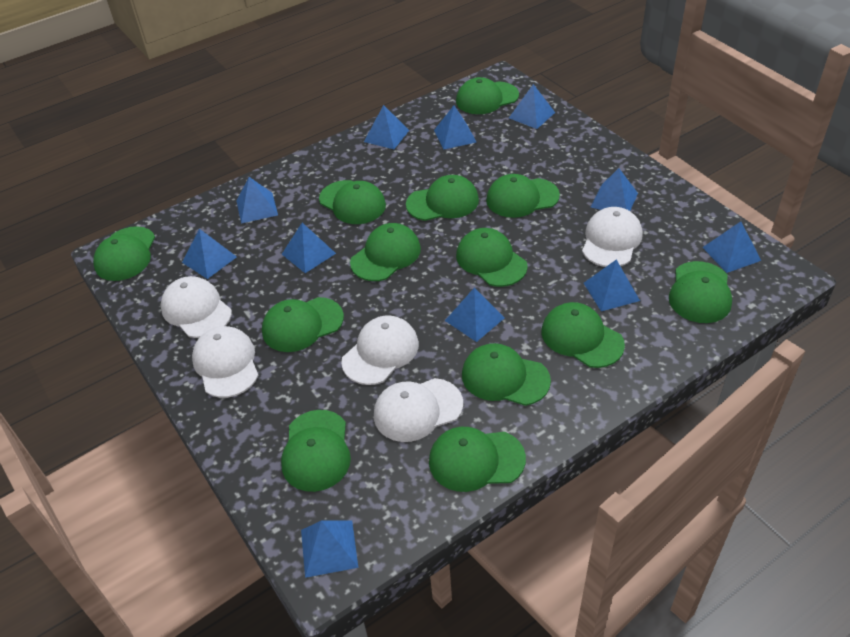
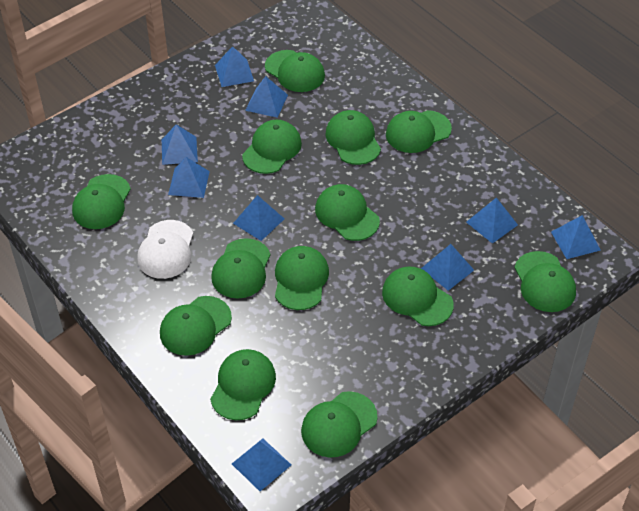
blue pyramid: 11 -> 9
white cap: 5 -> 1

